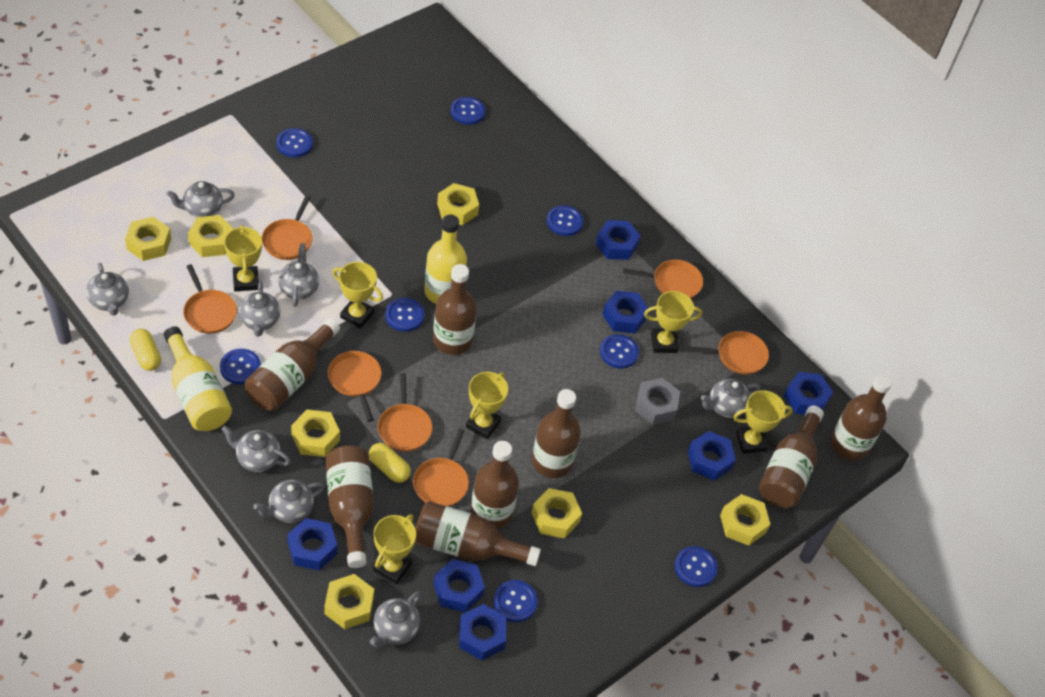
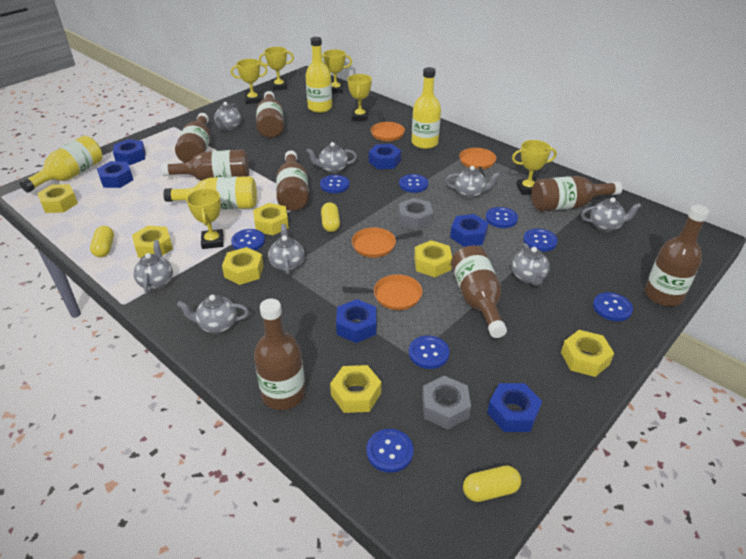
blue nut: 7 -> 6
grey nut: 1 -> 2
orange pan: 7 -> 4
yellow bottle: 2 -> 4
yellow capsule: 2 -> 3

